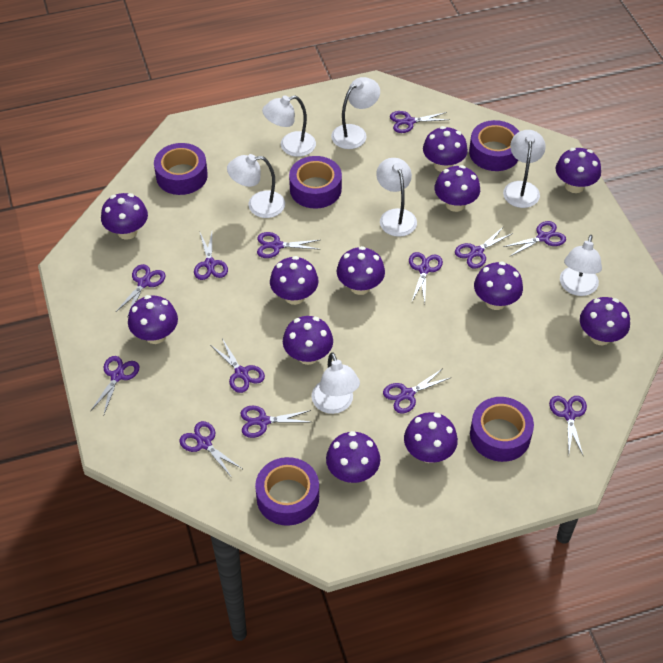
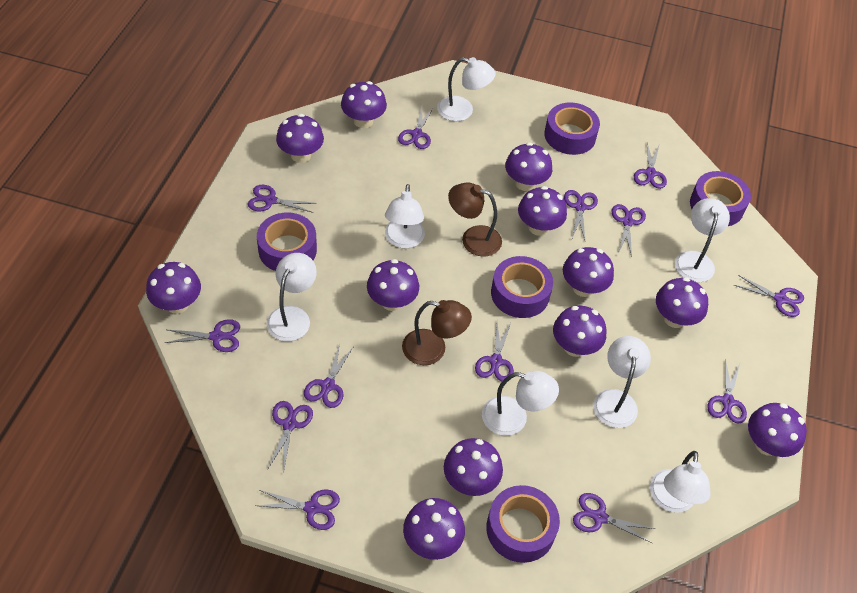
brown lamp: 0 -> 2

